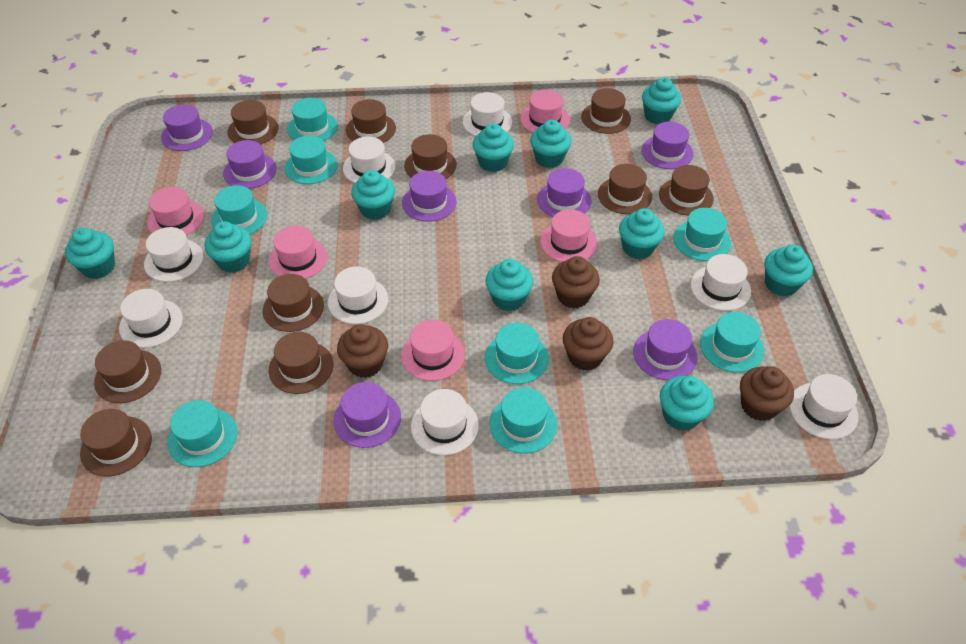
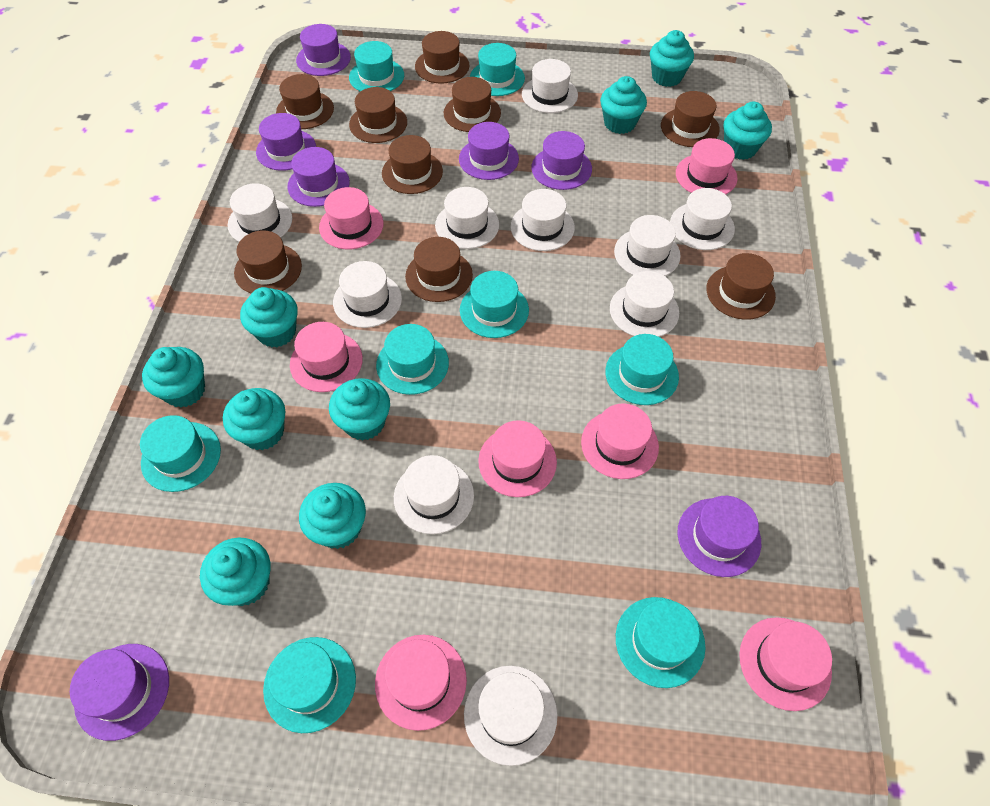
brown cupcake: 4 -> 0
brown hat: 10 -> 9
pink hat: 5 -> 7
turquoise cupcake: 10 -> 9
white hat: 8 -> 10

